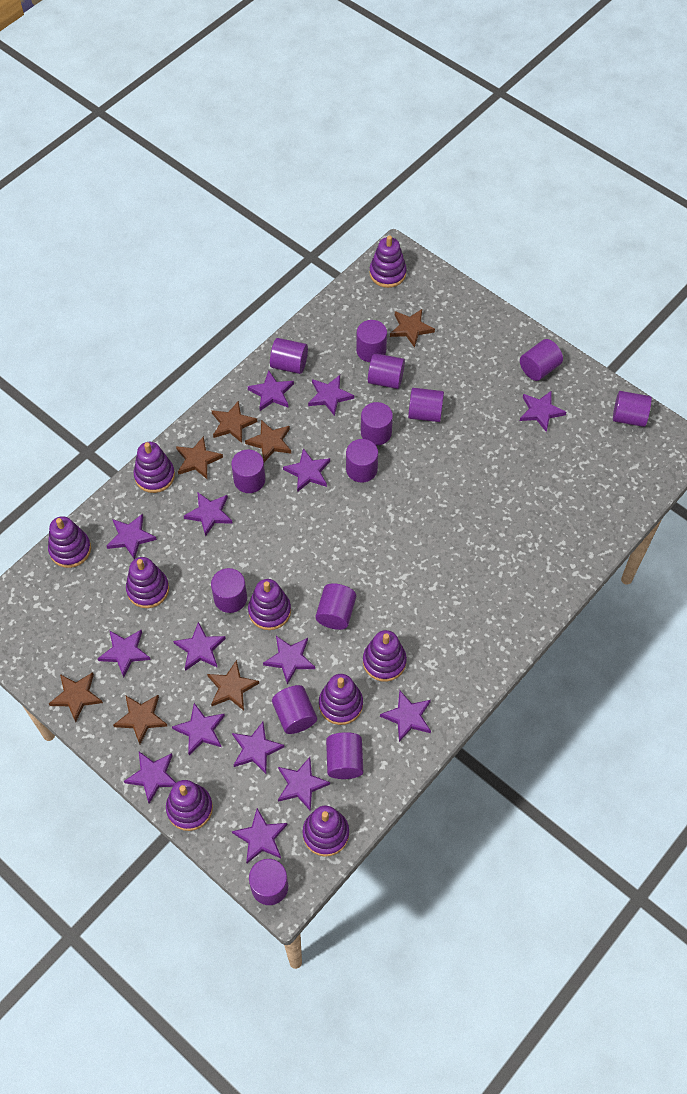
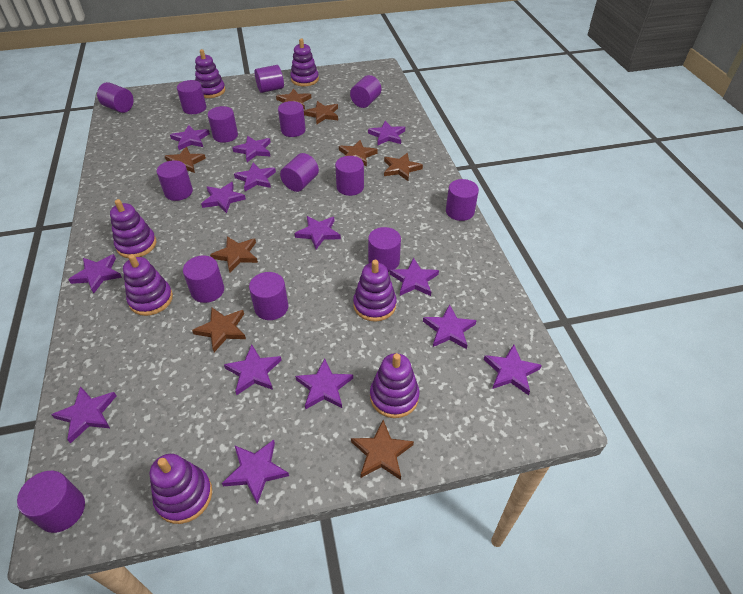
brown star: 7 -> 8
purple stacking toy: 9 -> 7
purple star: 15 -> 14

